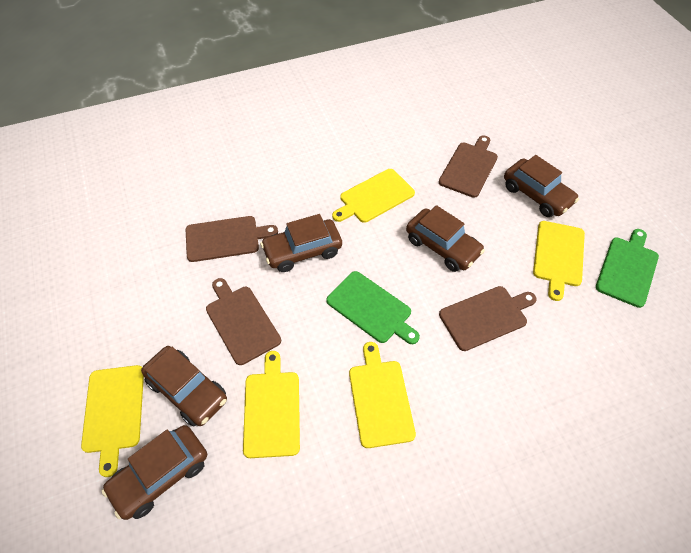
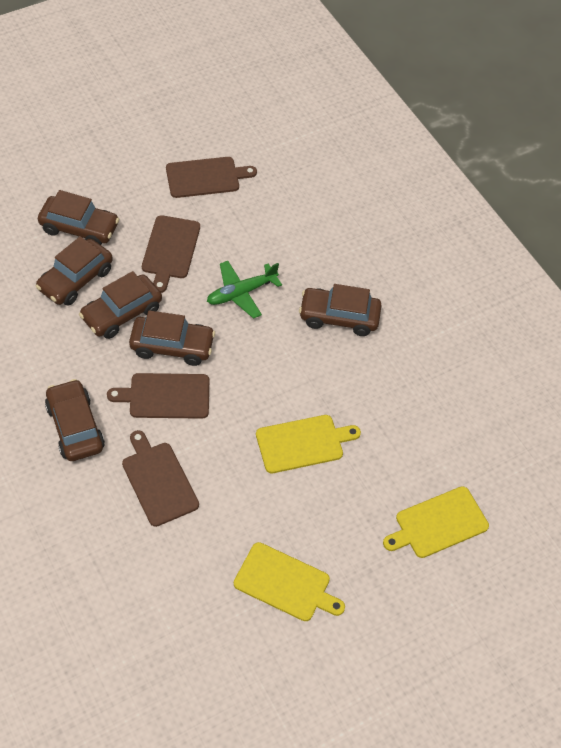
brown car: 5 -> 6
green cutting board: 2 -> 0
green plane: 0 -> 1
yellow cutting board: 5 -> 3

